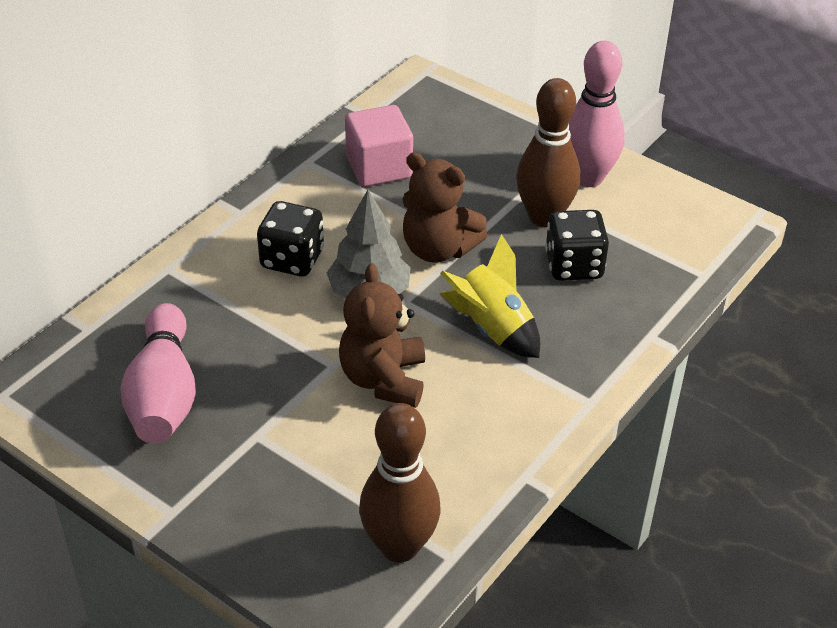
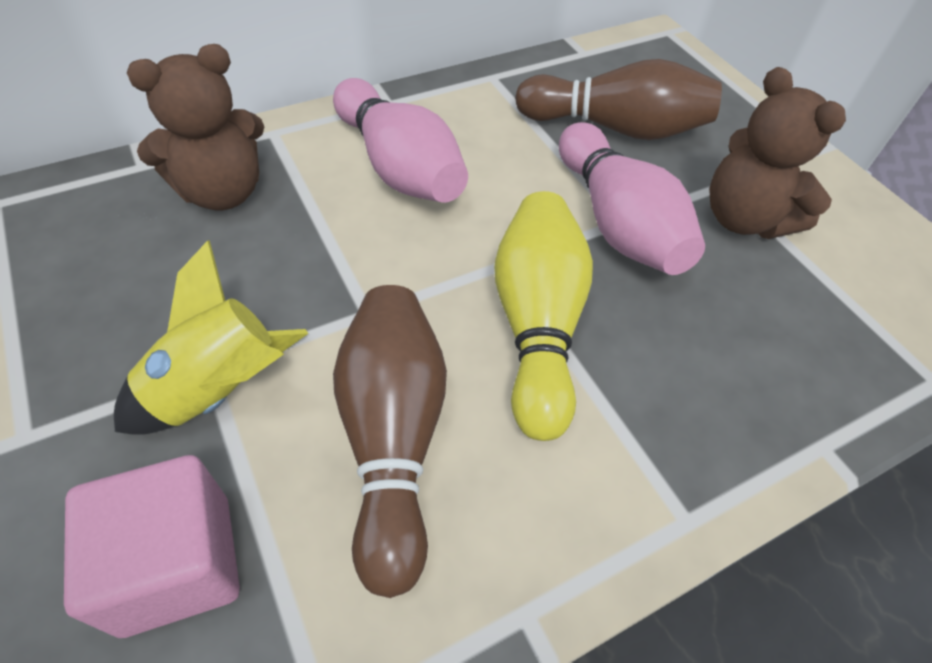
black dice: 2 -> 0
grey tree: 1 -> 0
yellow bowling pin: 0 -> 1

